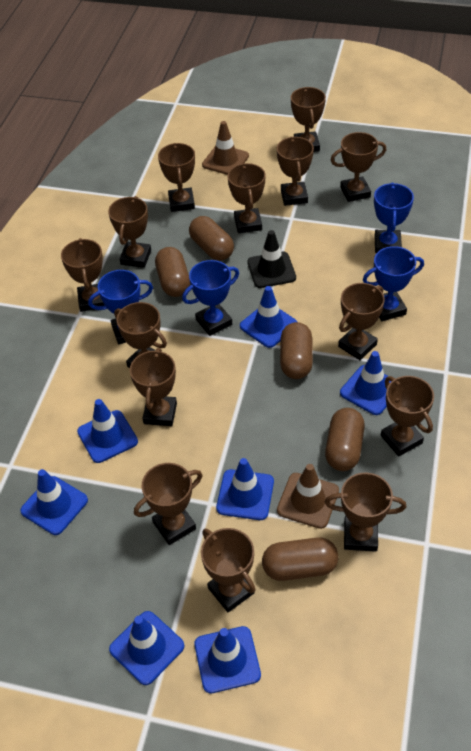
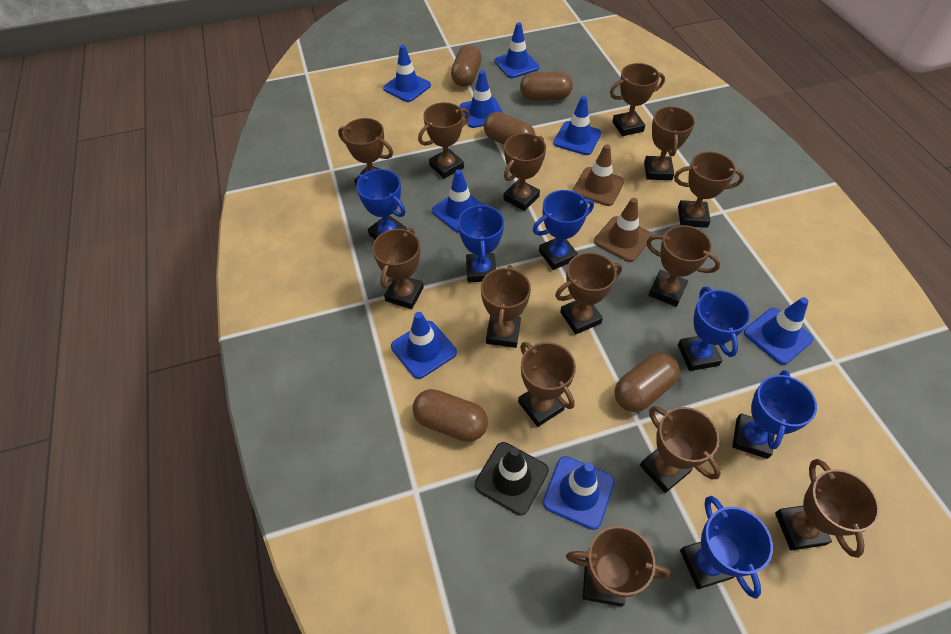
blue traffic cone: 7 -> 8
blue trophy: 4 -> 6

